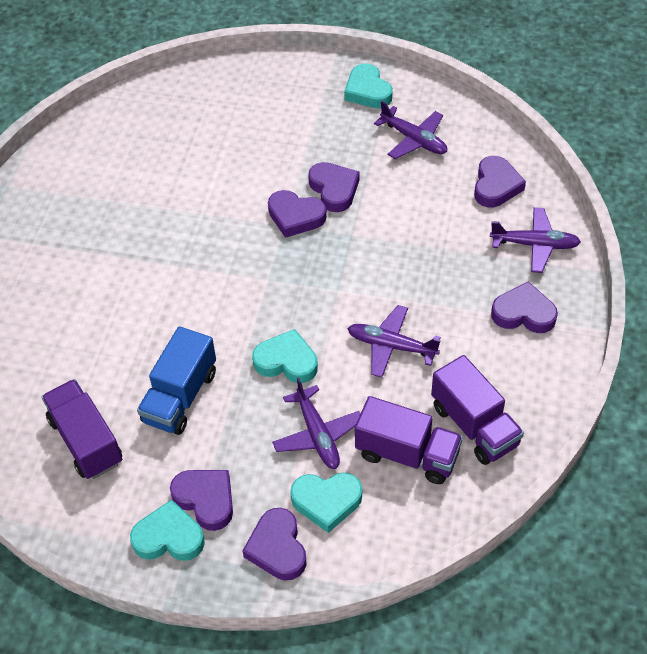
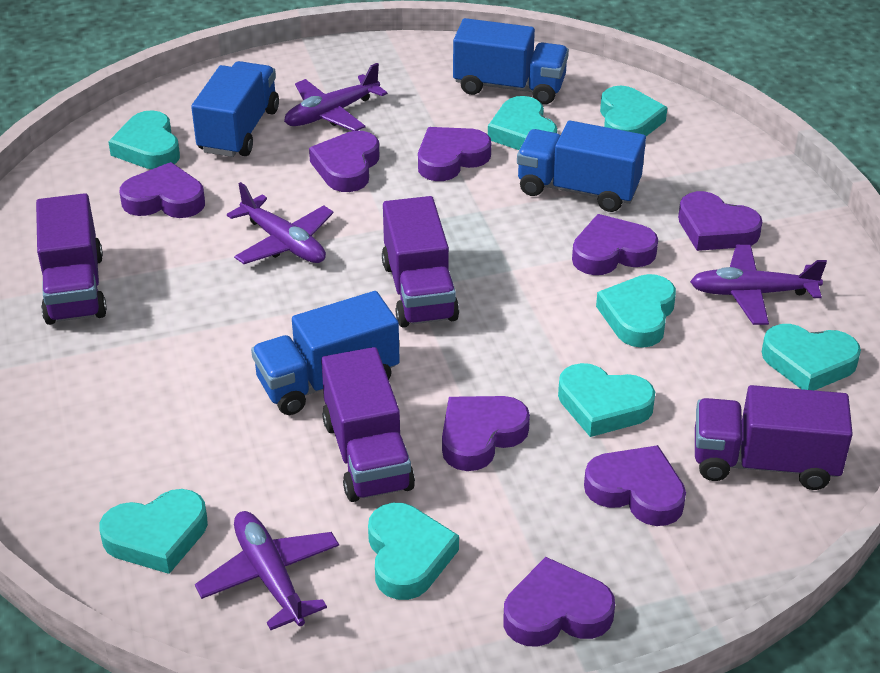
blue truck: 1 -> 4
purple heart: 6 -> 8
purple truck: 3 -> 4
turquoise heart: 4 -> 8

